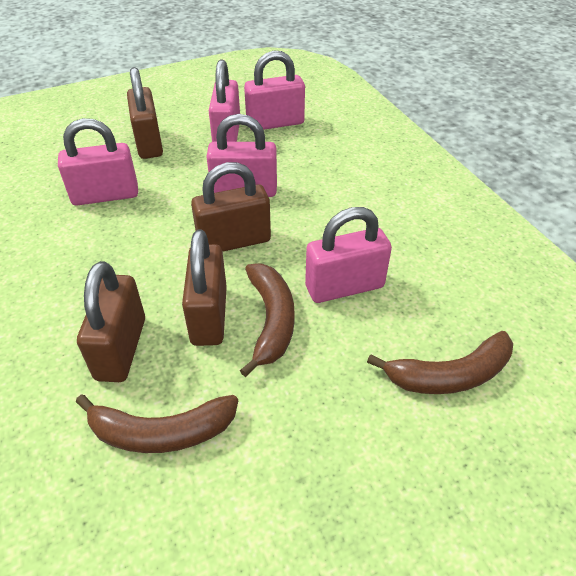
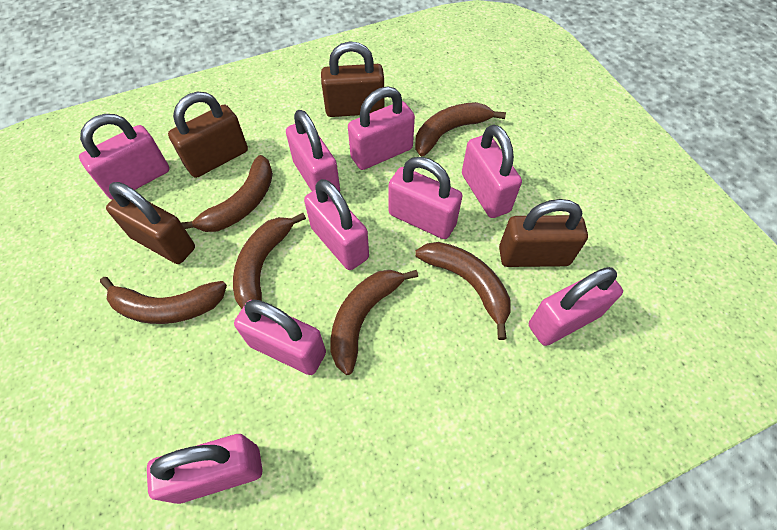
brown banana: 3 -> 6
pink padlock: 5 -> 9

